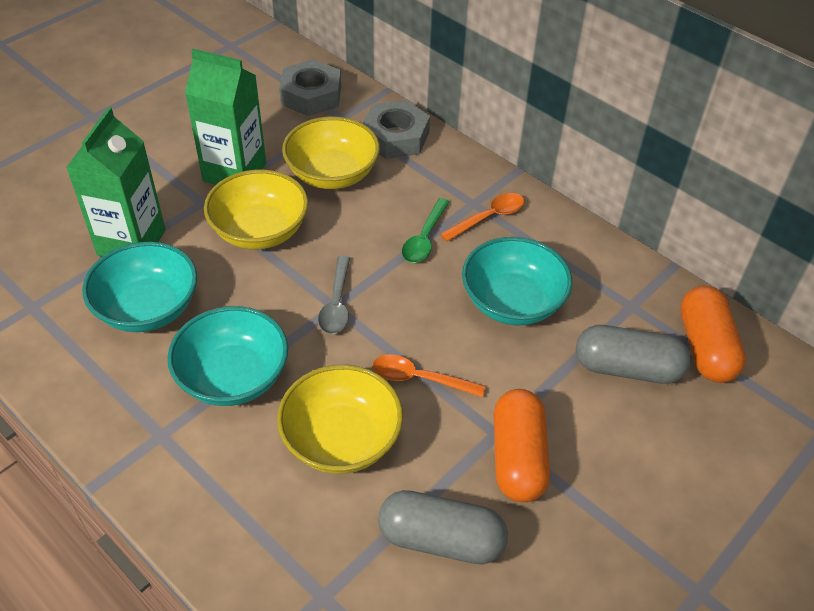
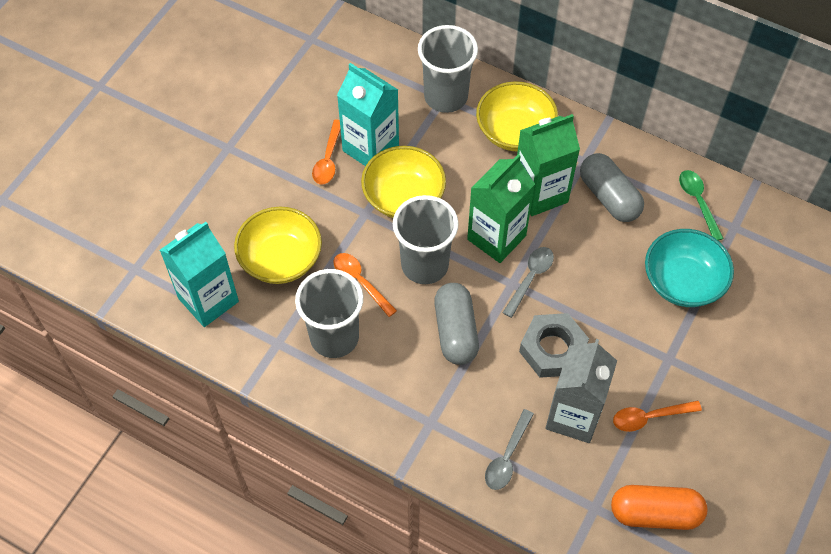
grey carton: 0 -> 1
grey cup: 0 -> 3
grey nut: 2 -> 1
grey spoon: 1 -> 2
orange capsule: 2 -> 1
orange spoon: 2 -> 3
turquoise bowl: 3 -> 1
turquoise carton: 0 -> 2

